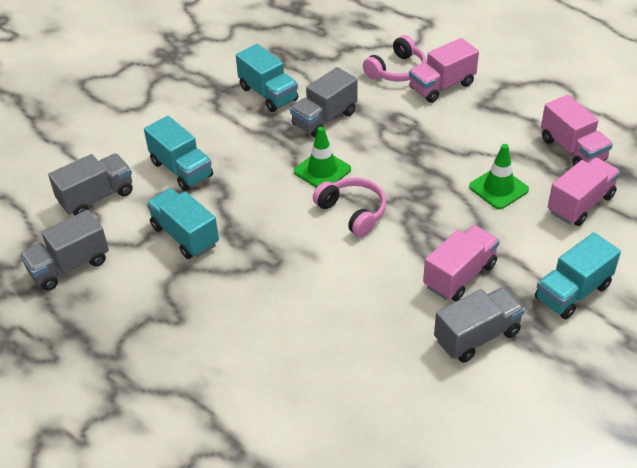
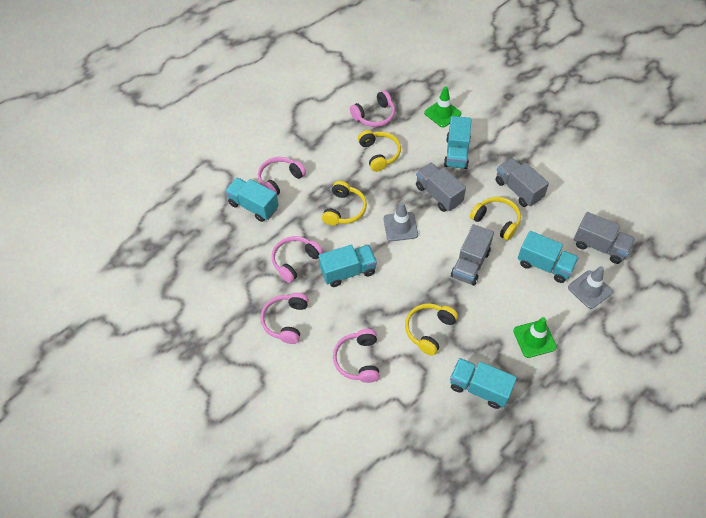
grey traffic cone: 0 -> 2
pink headphones: 2 -> 5
pink truck: 4 -> 0
turquoise truck: 4 -> 5
yellow headphones: 0 -> 4

